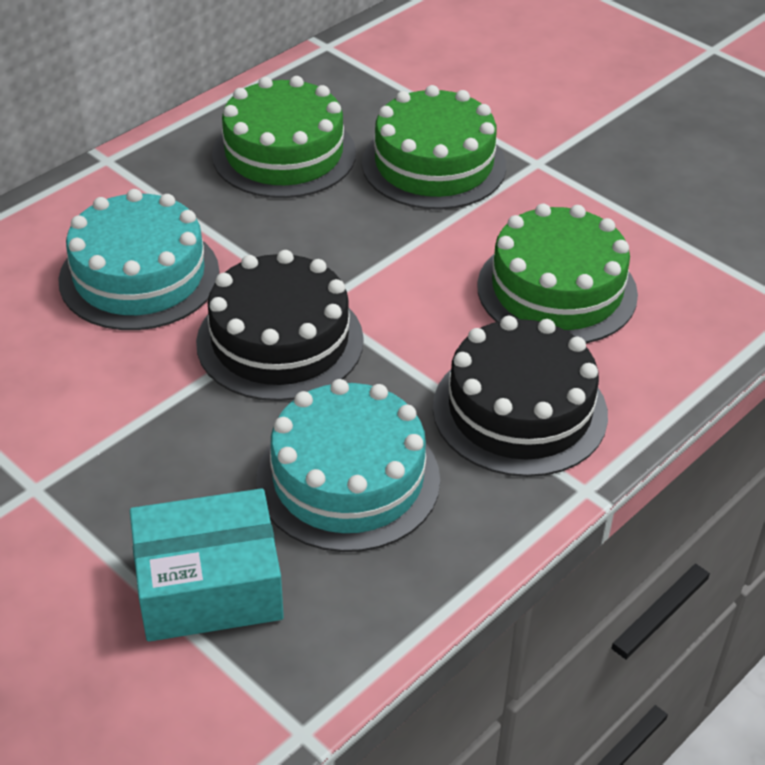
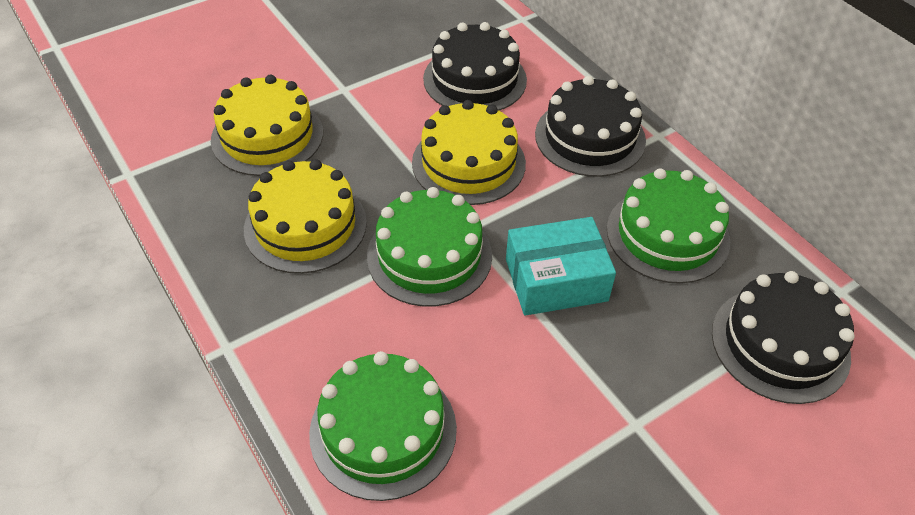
black cake: 2 -> 3
turquoise cake: 2 -> 0
yellow cake: 0 -> 3

